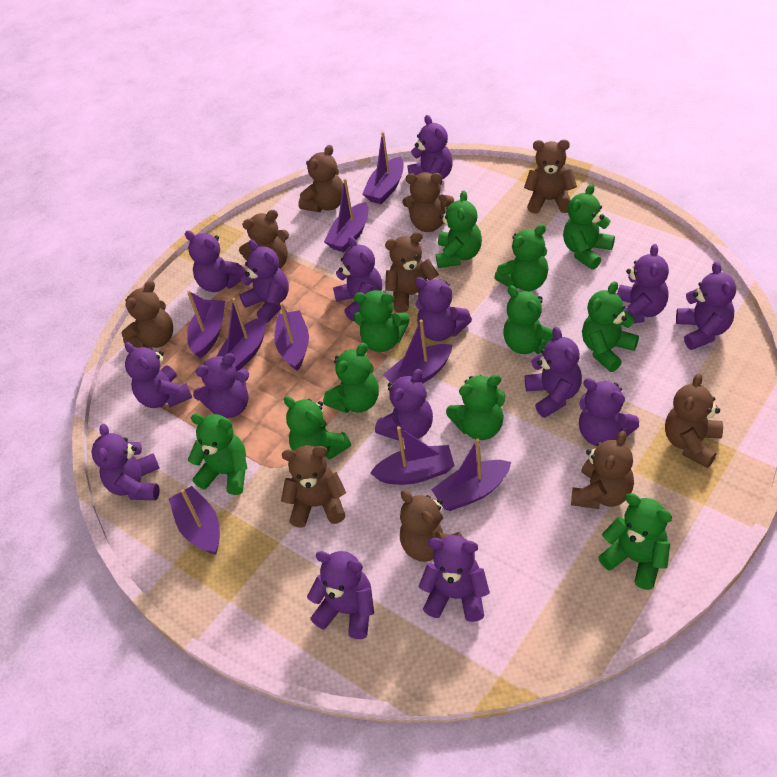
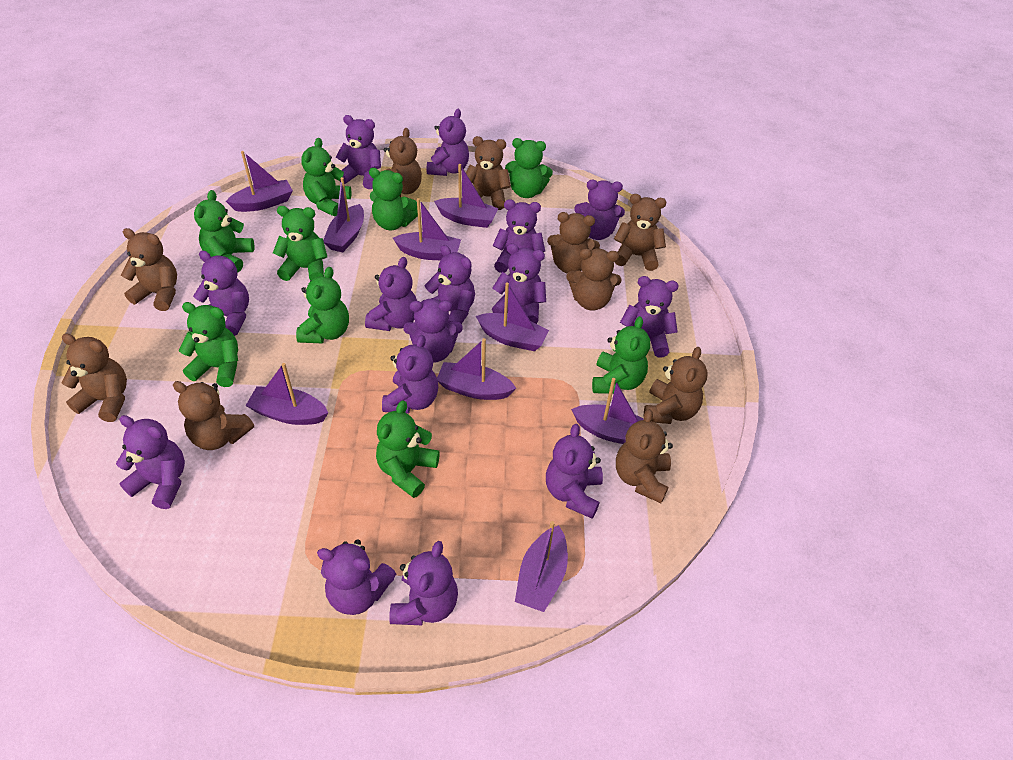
green teddy bear: 11 -> 9

